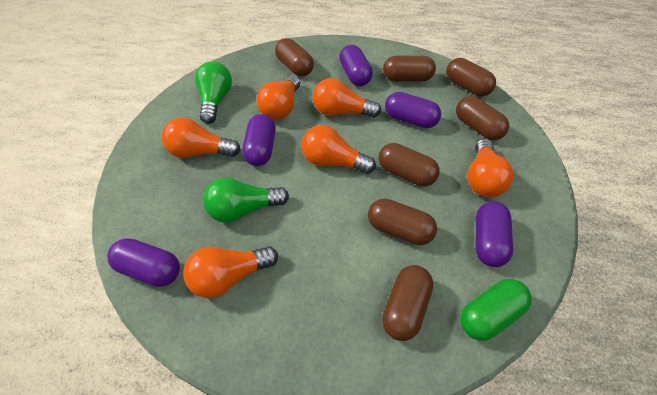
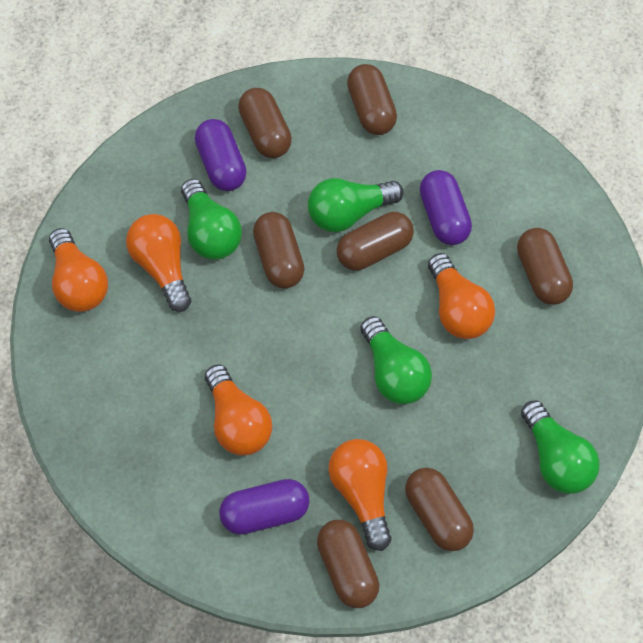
green capsule: 1 -> 0
green light bulb: 2 -> 4
orange light bulb: 6 -> 5
purple capsule: 5 -> 3

